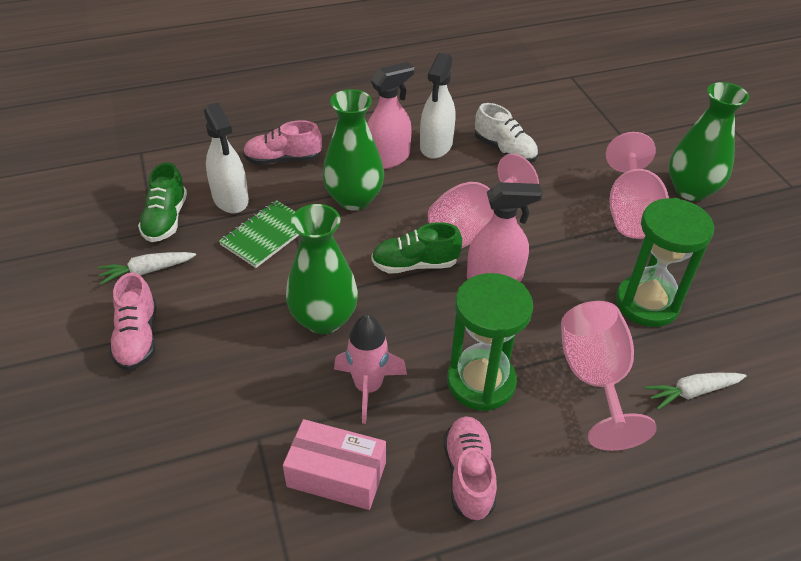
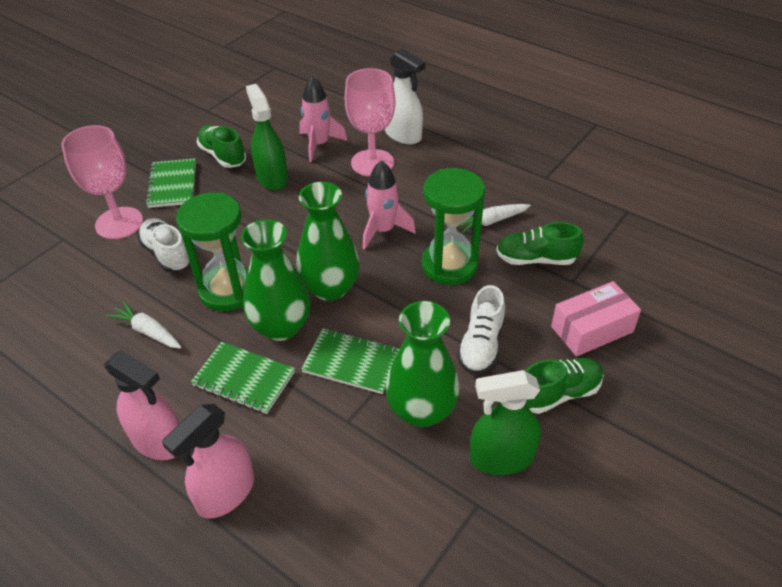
green notebook: 1 -> 3
green shoe: 2 -> 3
green spray bottle: 0 -> 2
pink goblet: 3 -> 2
pink rocket: 1 -> 2
pink shoe: 3 -> 0
white shoe: 1 -> 2
white spray bottle: 2 -> 1

